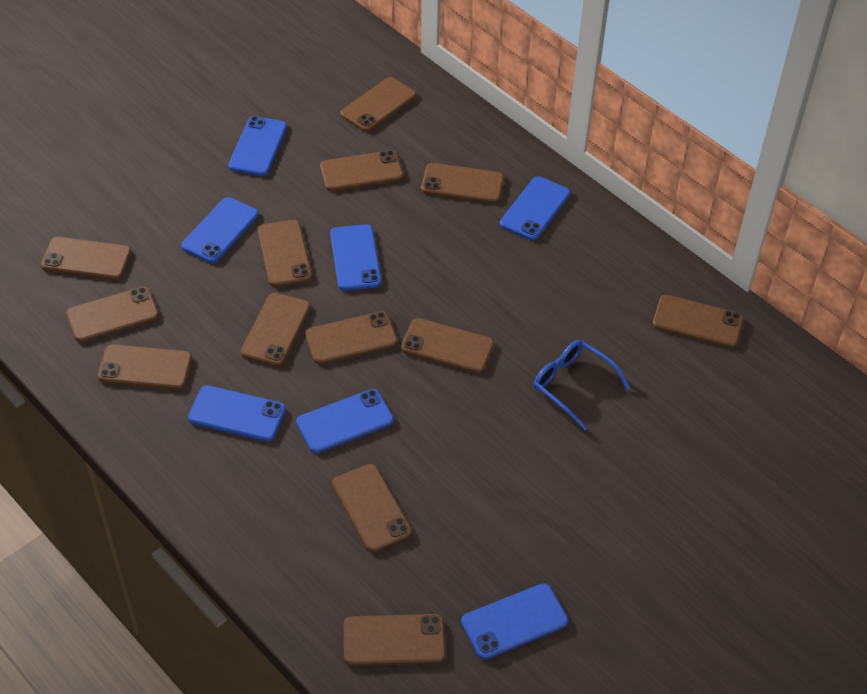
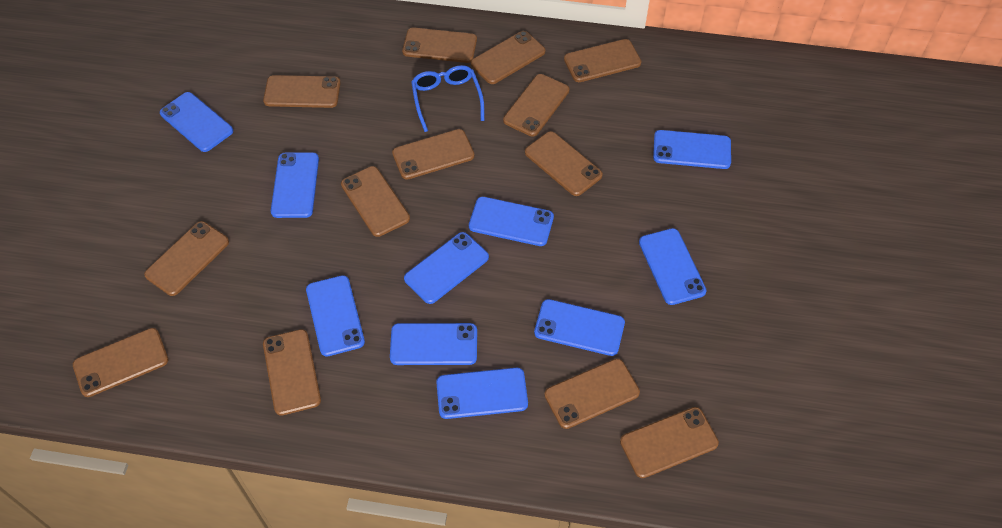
blue phone: 7 -> 10

